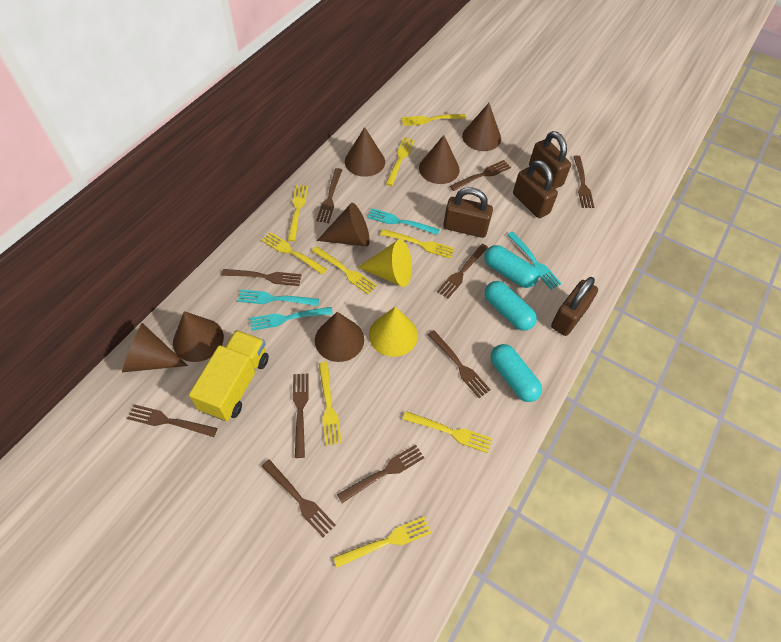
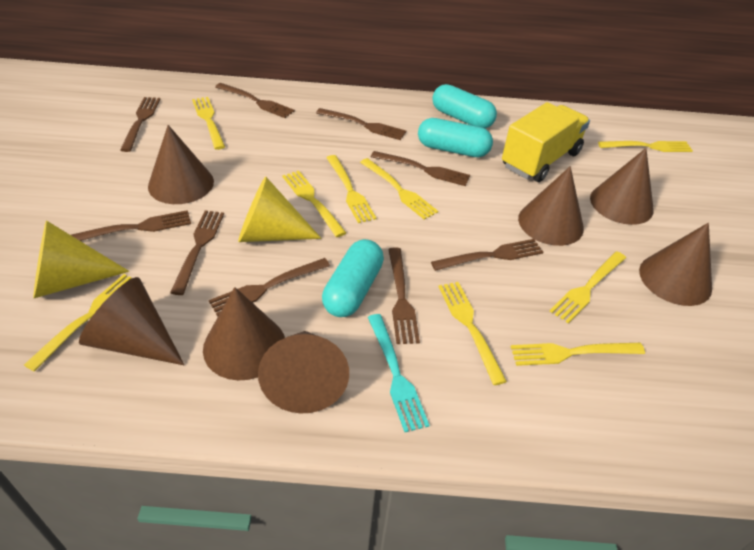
brown fork: 10 -> 9
brown padlock: 4 -> 0
turquoise fork: 4 -> 1

